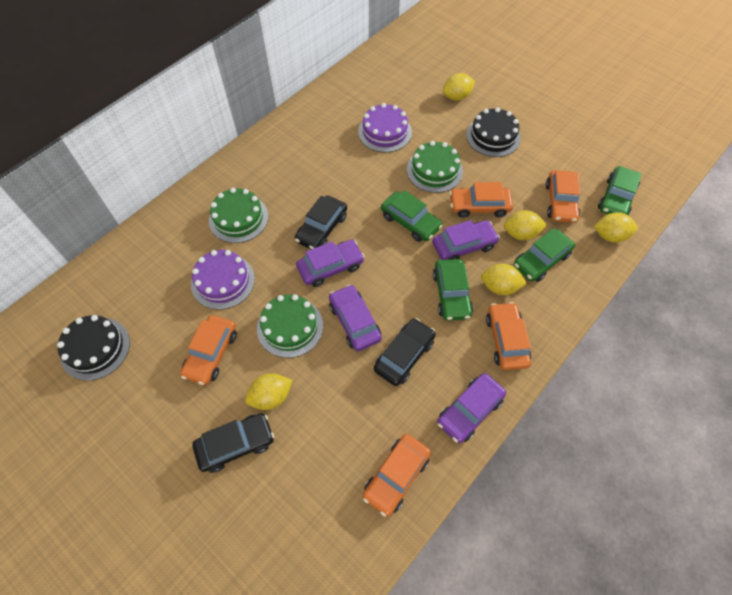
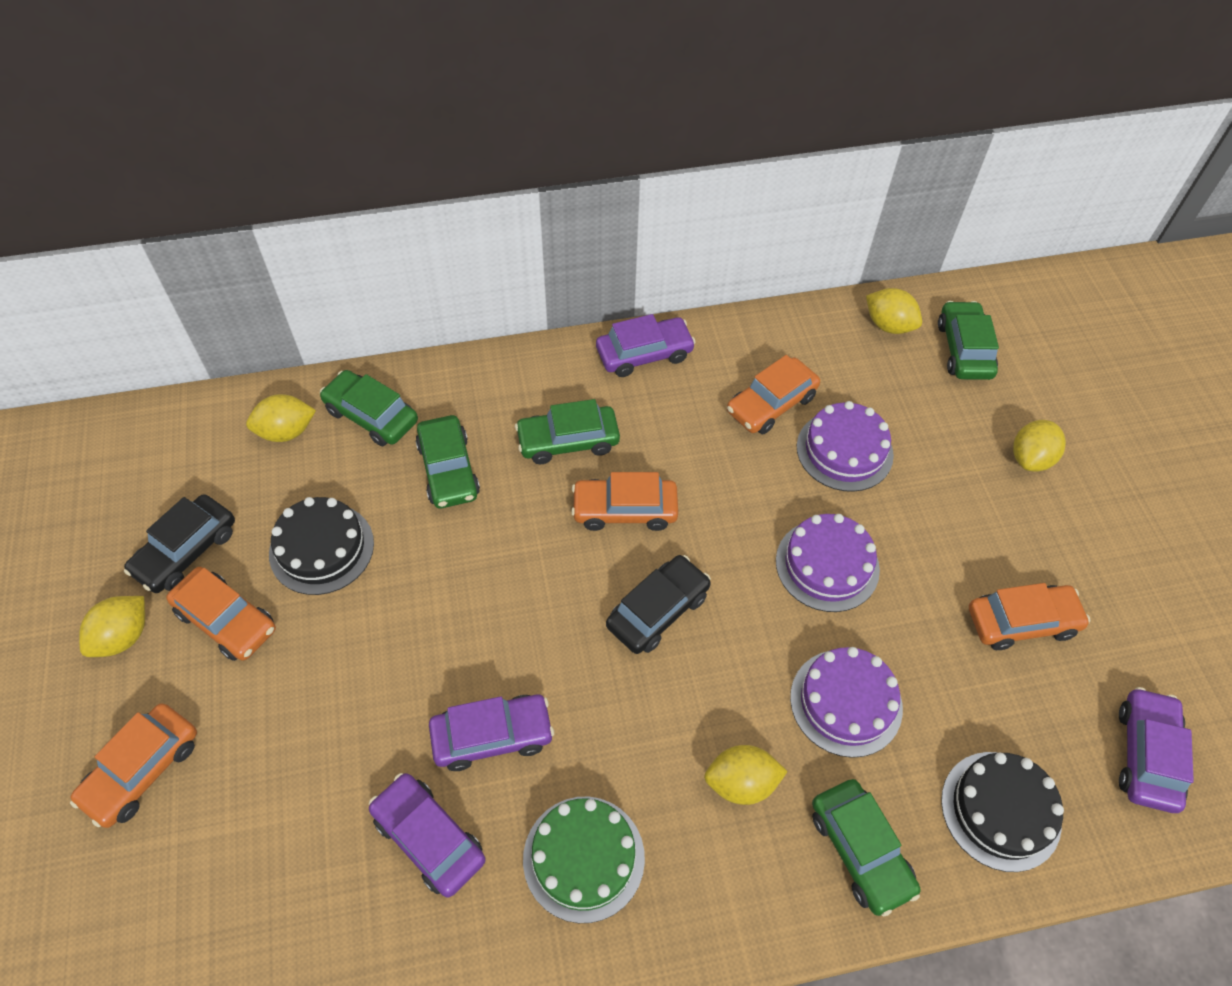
black car: 3 -> 2
green cake: 3 -> 1
green car: 4 -> 5
purple cake: 2 -> 3

